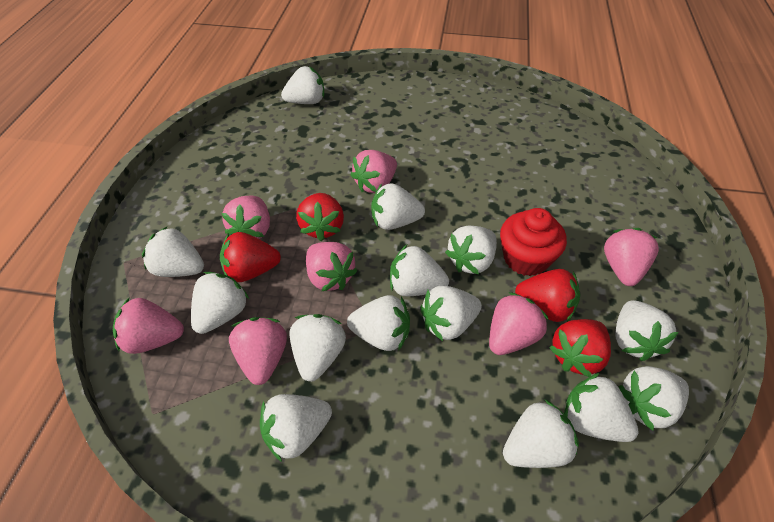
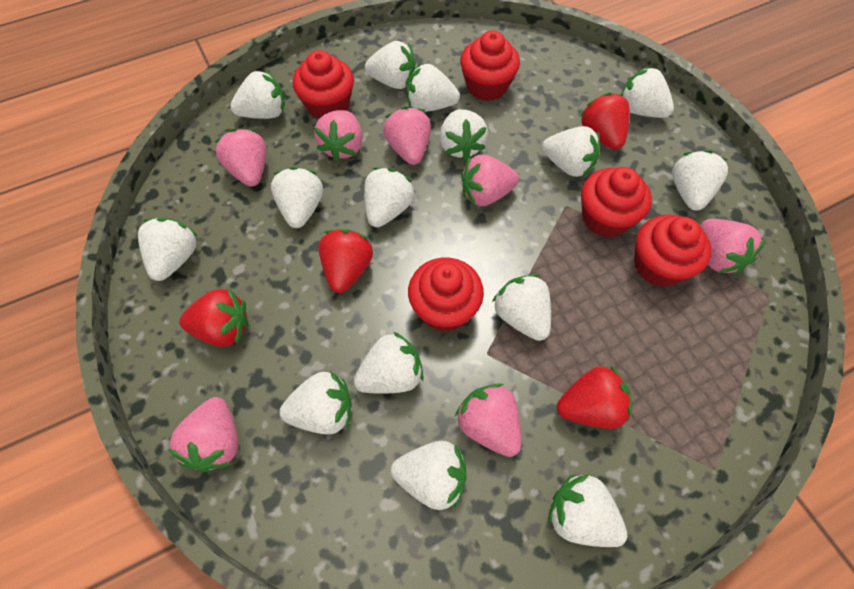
red cupcake: 1 -> 5
white strawberry: 14 -> 15

